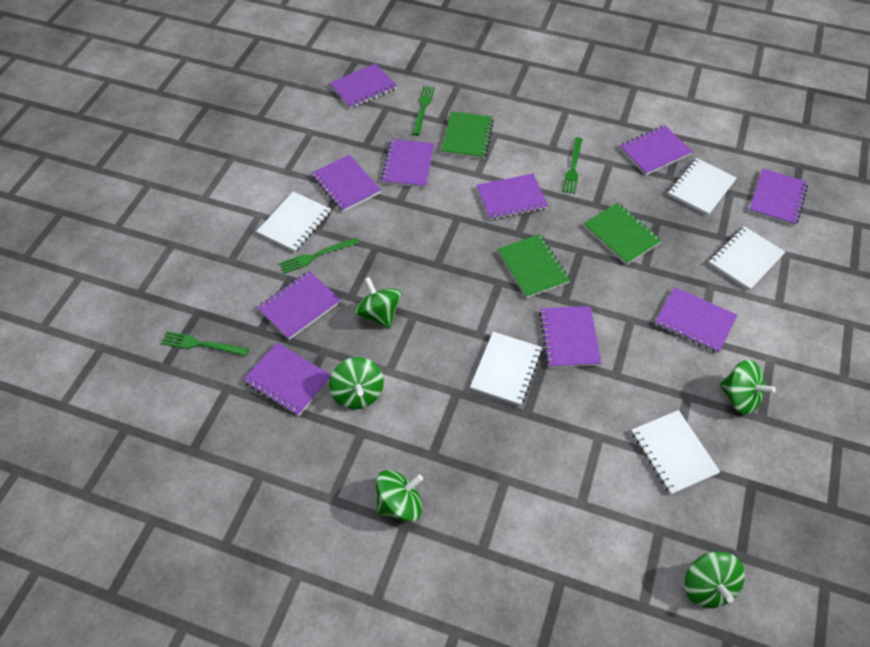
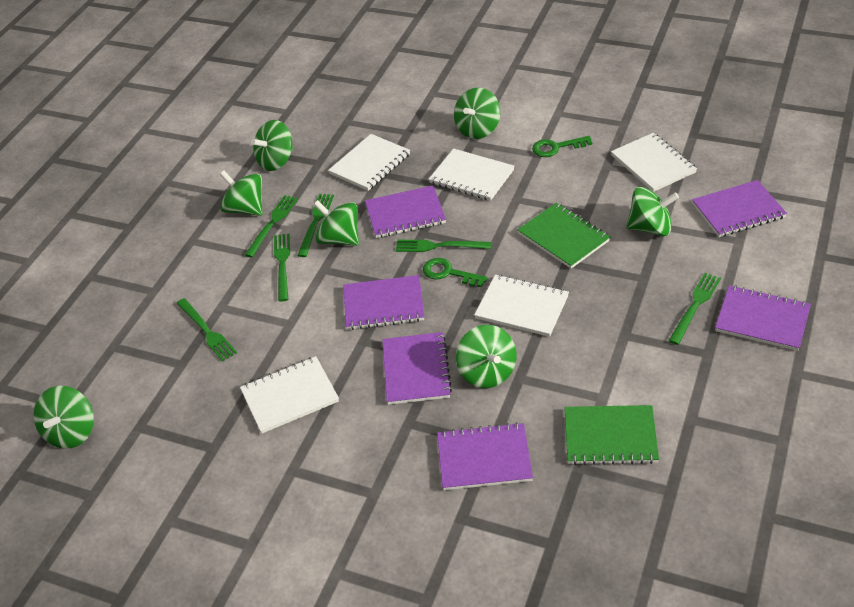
green fork: 4 -> 6
green key: 0 -> 2
green notebook: 3 -> 2
green spinning top: 5 -> 7
purple notebook: 10 -> 6

